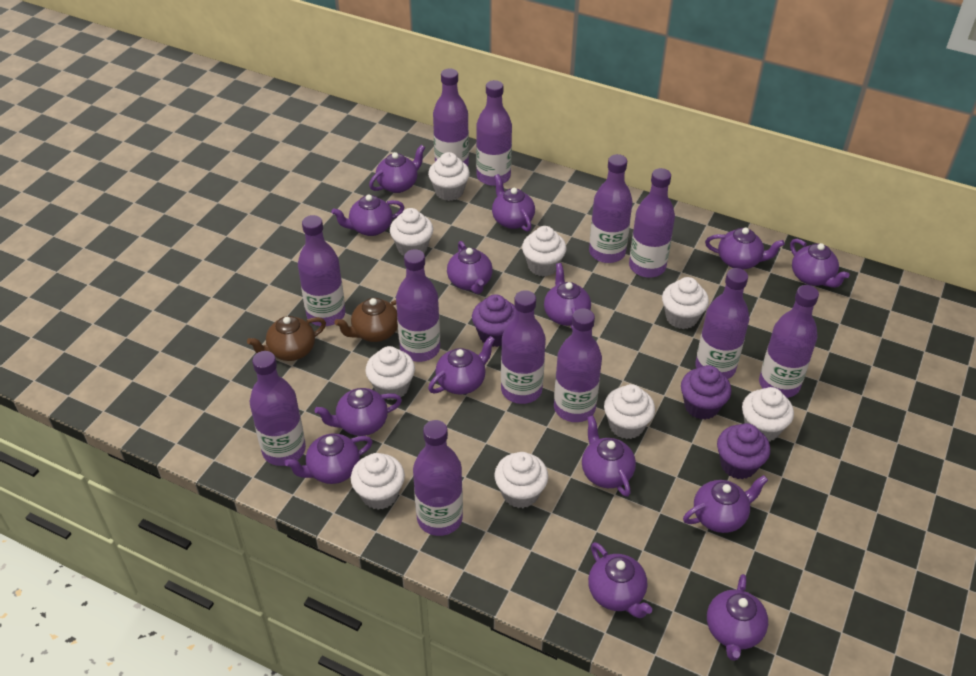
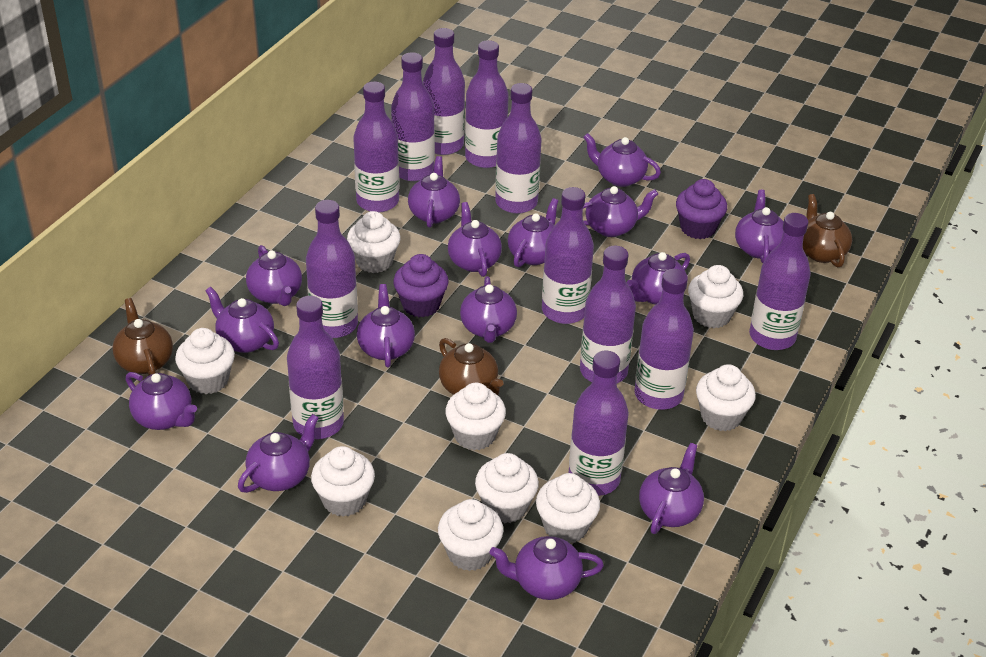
brown teapot: 2 -> 3
purple cupcake: 3 -> 2
purple teapot: 14 -> 15

